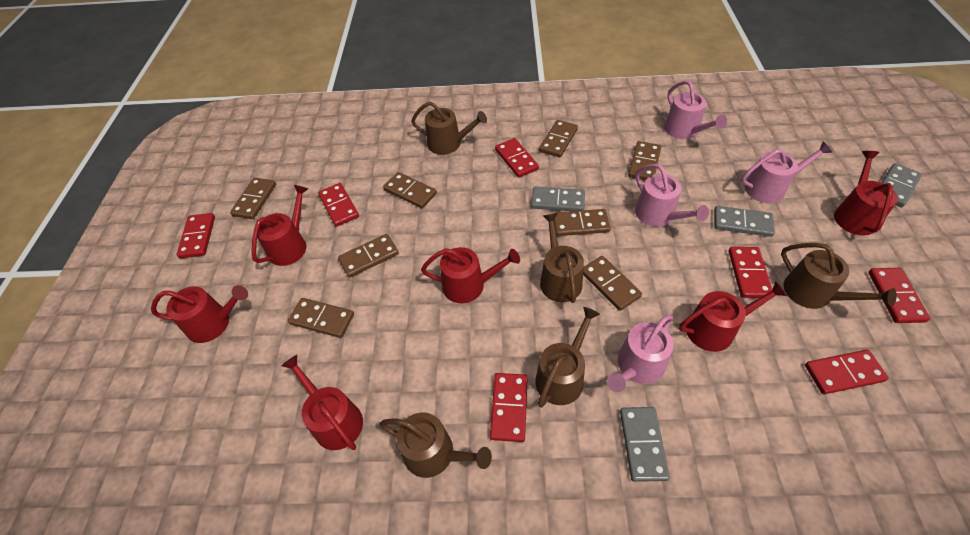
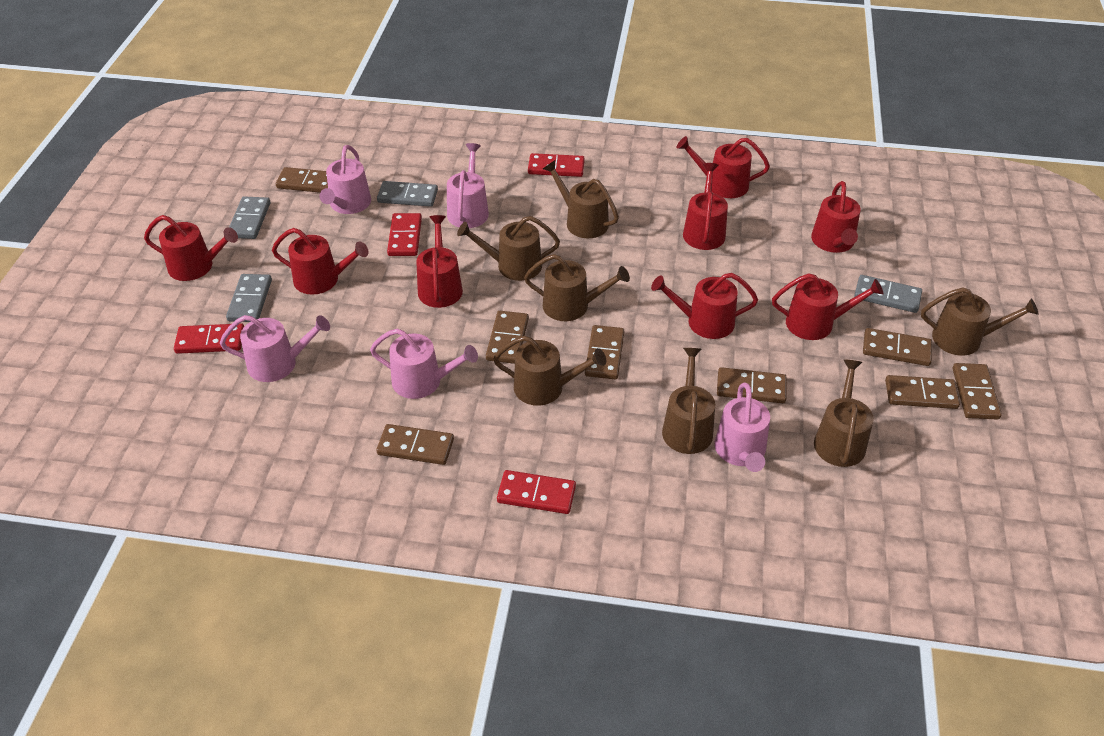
brown watering can: 5 -> 7
pink watering can: 4 -> 5
red domino: 7 -> 4
red watering can: 6 -> 8

